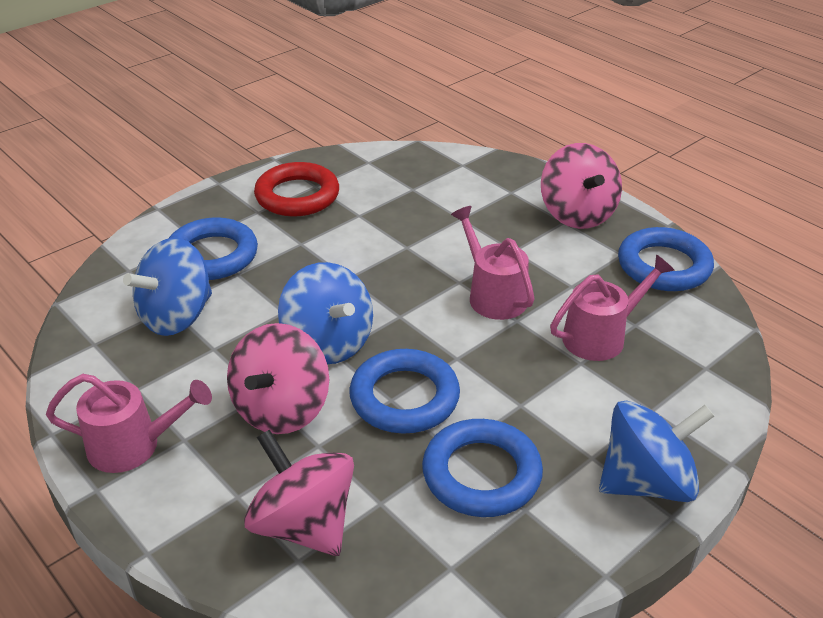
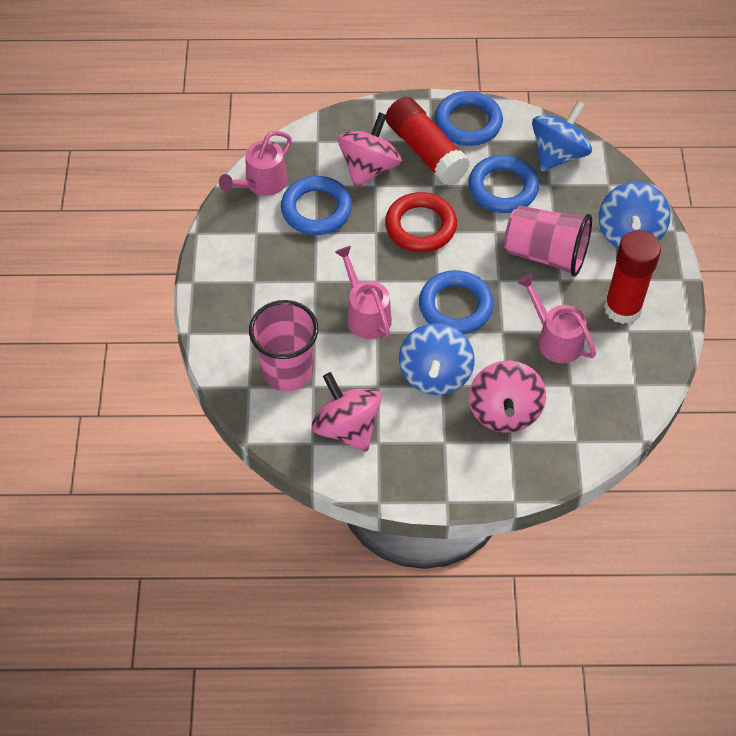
pink cup: 0 -> 2
red glue stick: 0 -> 2

